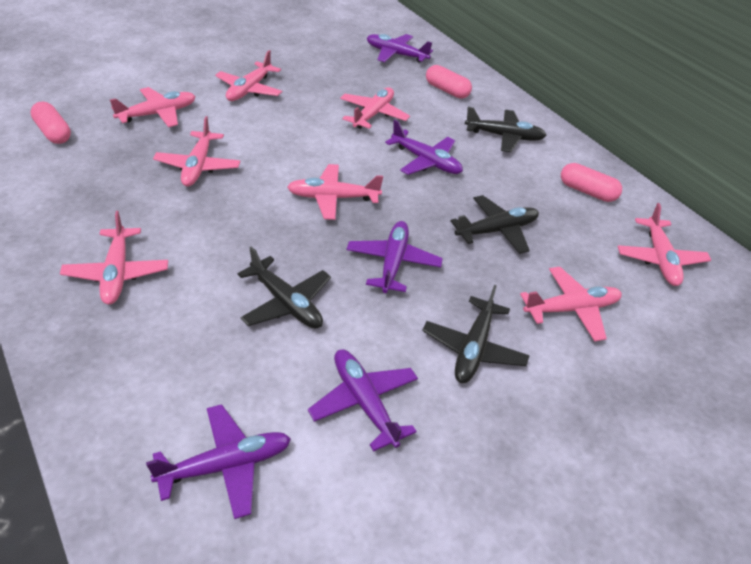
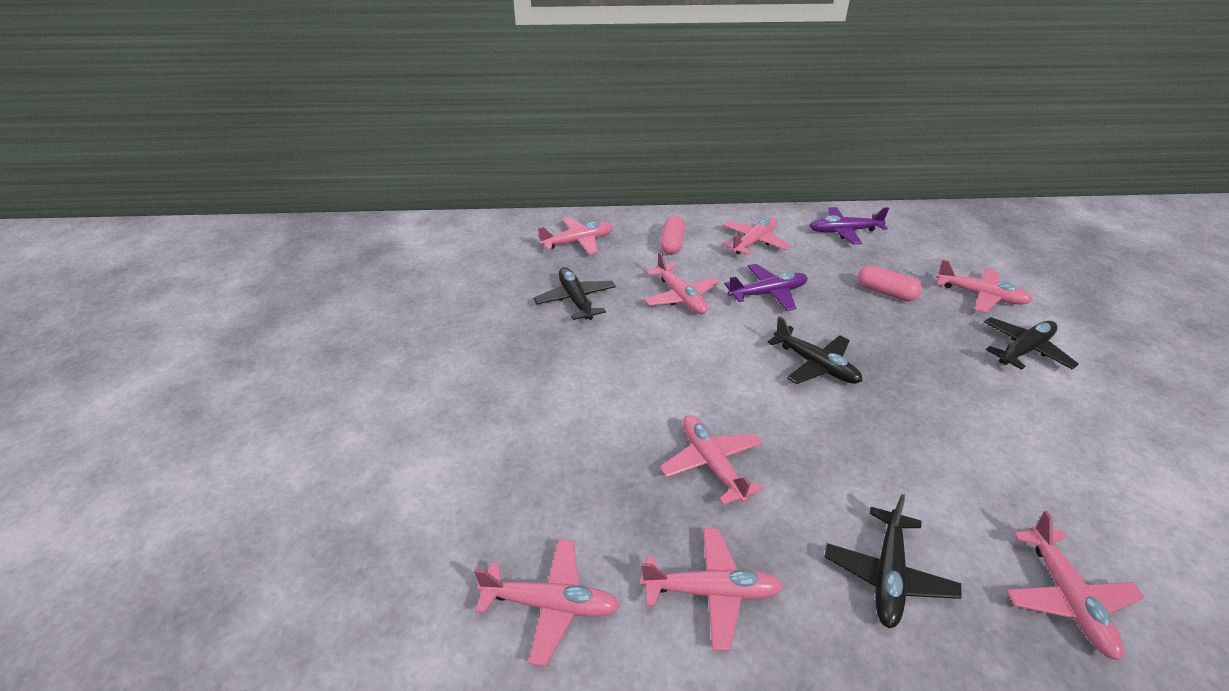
pink capsule: 3 -> 2
purple plane: 5 -> 2

